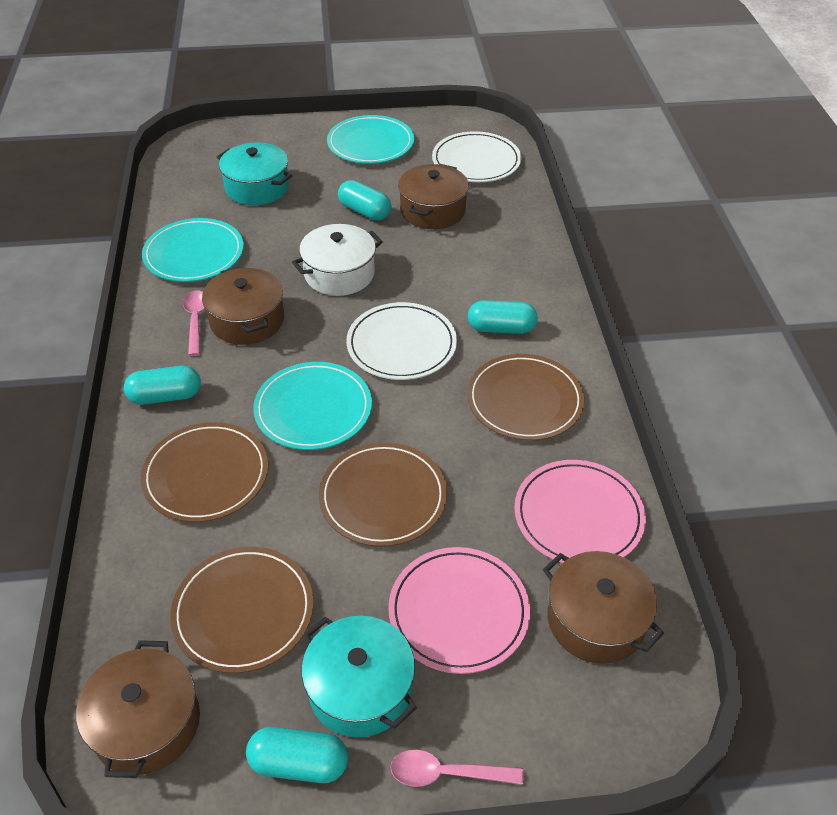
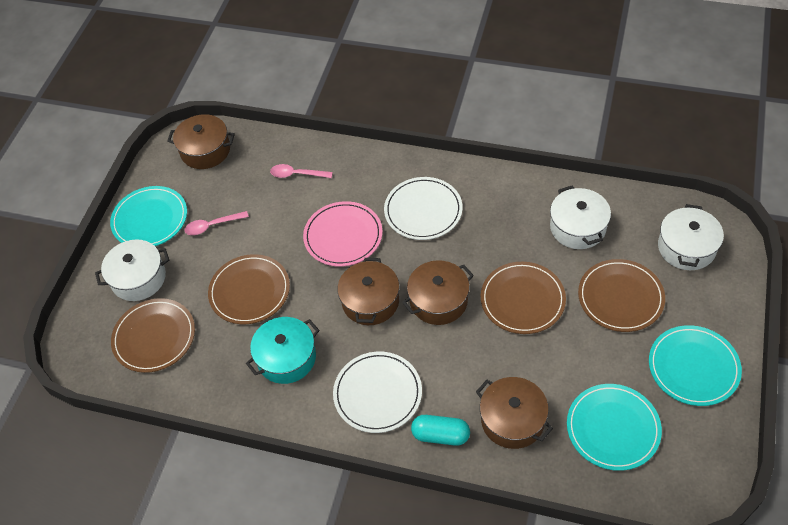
pink plate: 2 -> 1
turquoise capsule: 4 -> 1
turquoise pot: 2 -> 1
white pot: 1 -> 3

